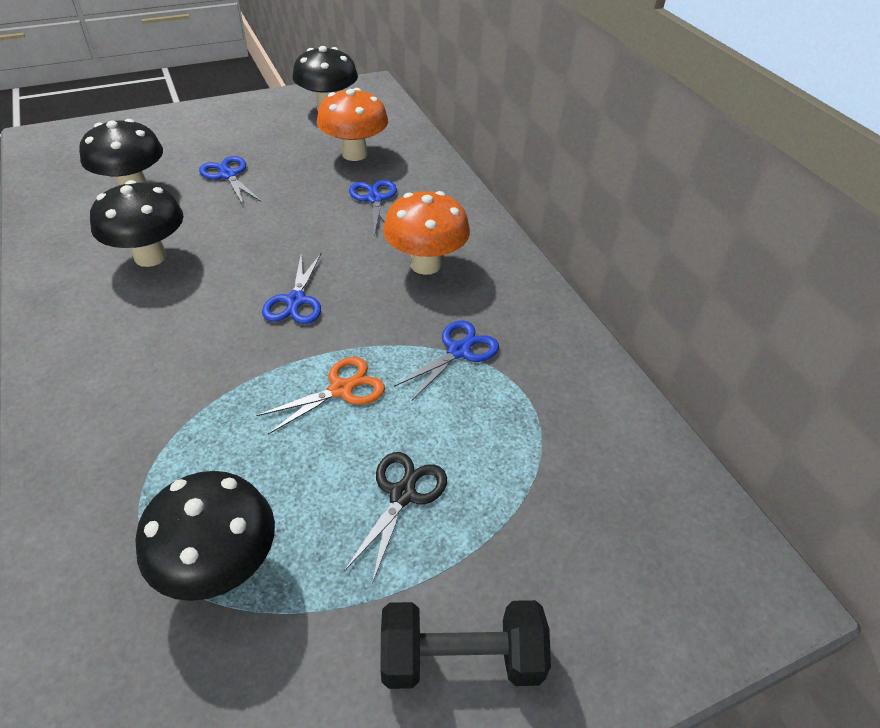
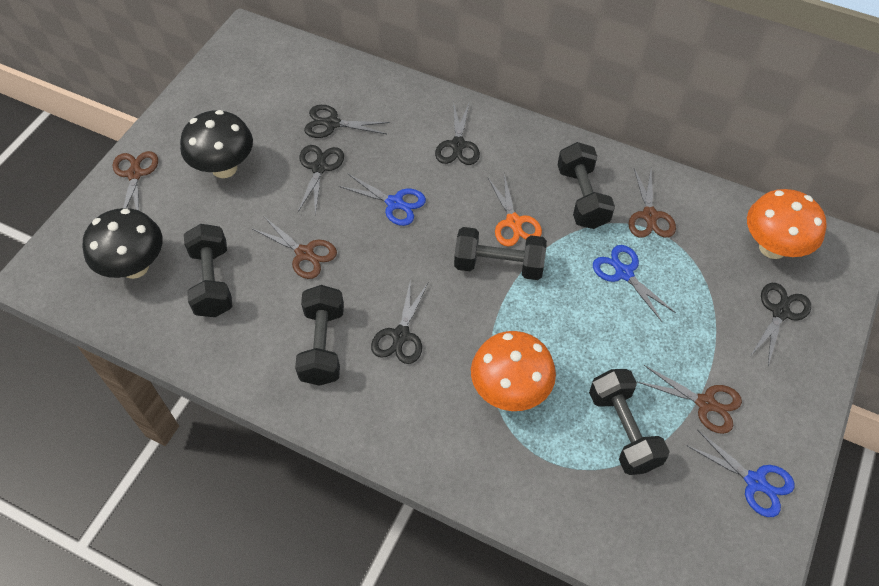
black dumbbell: 1 -> 5
black mushroom: 4 -> 2
black scissors: 1 -> 5
blue scissors: 4 -> 3
brown scissors: 0 -> 4

